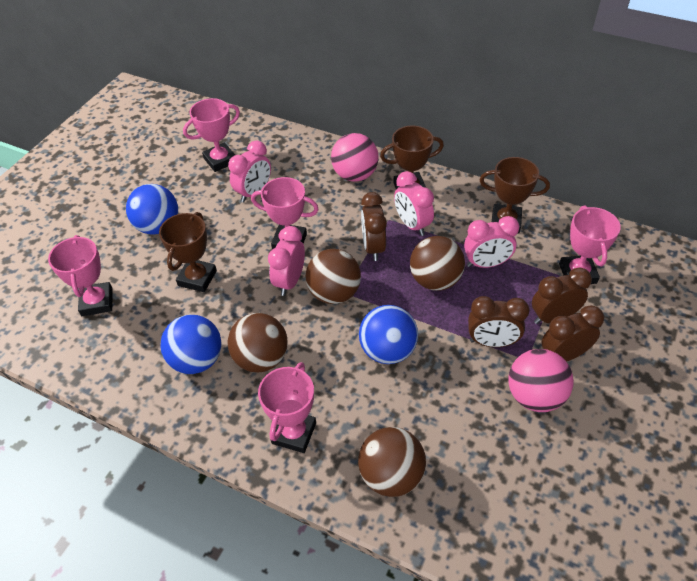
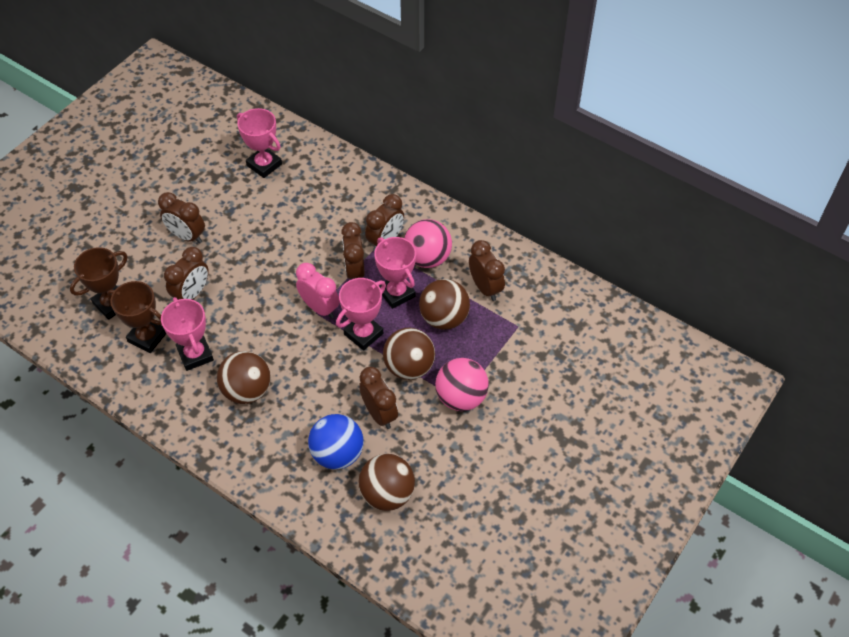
blue ball: 3 -> 1
brown clock: 4 -> 6
brown trophy: 3 -> 2
pink clock: 4 -> 1
pink trophy: 5 -> 4

